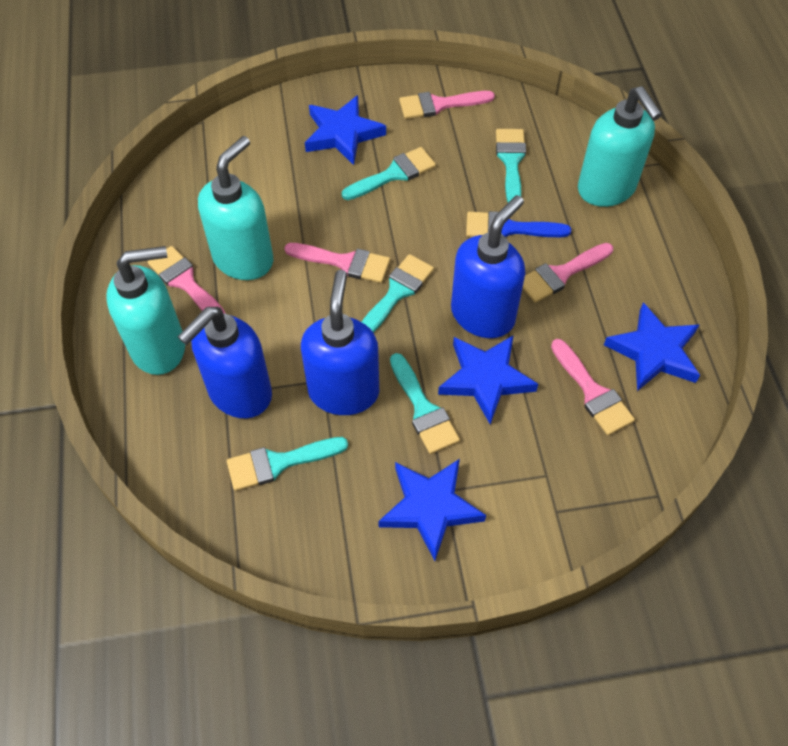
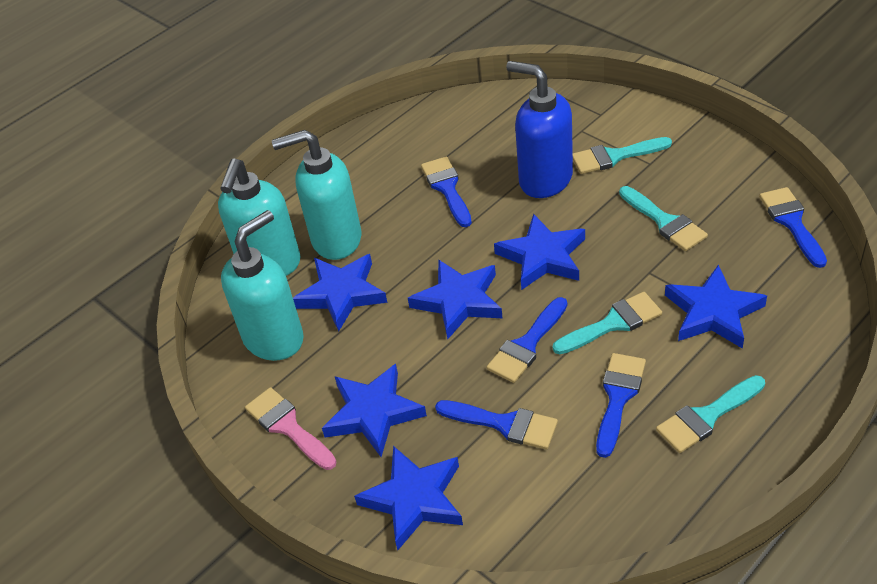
blue brush: 1 -> 5
blue soap dispenser: 3 -> 1
blue star: 4 -> 6
pink brush: 5 -> 1
turquoise brush: 5 -> 4

